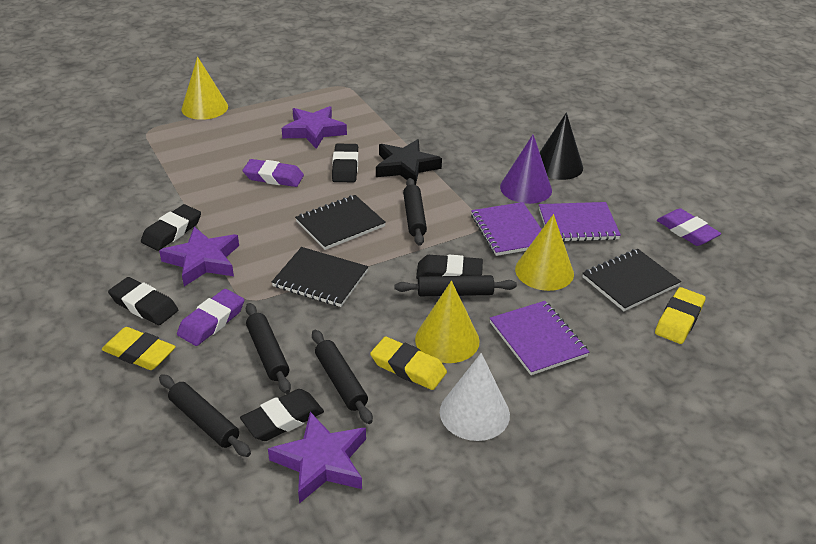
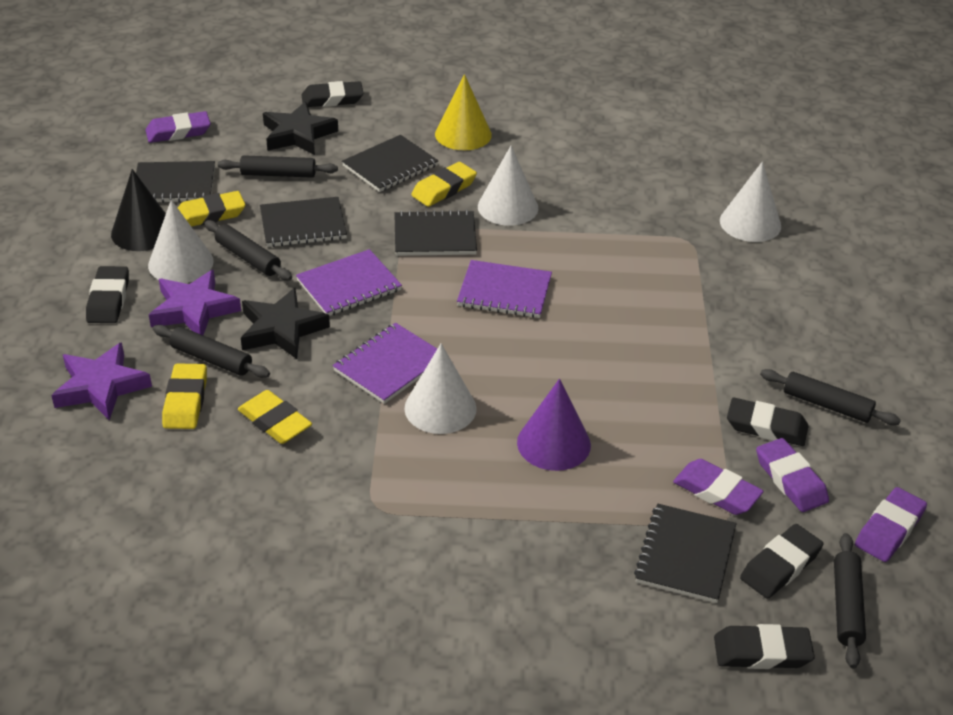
black notebook: 3 -> 5
black star: 1 -> 2
purple eraser: 3 -> 4
purple star: 3 -> 2
white cone: 1 -> 4
yellow cone: 3 -> 1
yellow eraser: 3 -> 4

